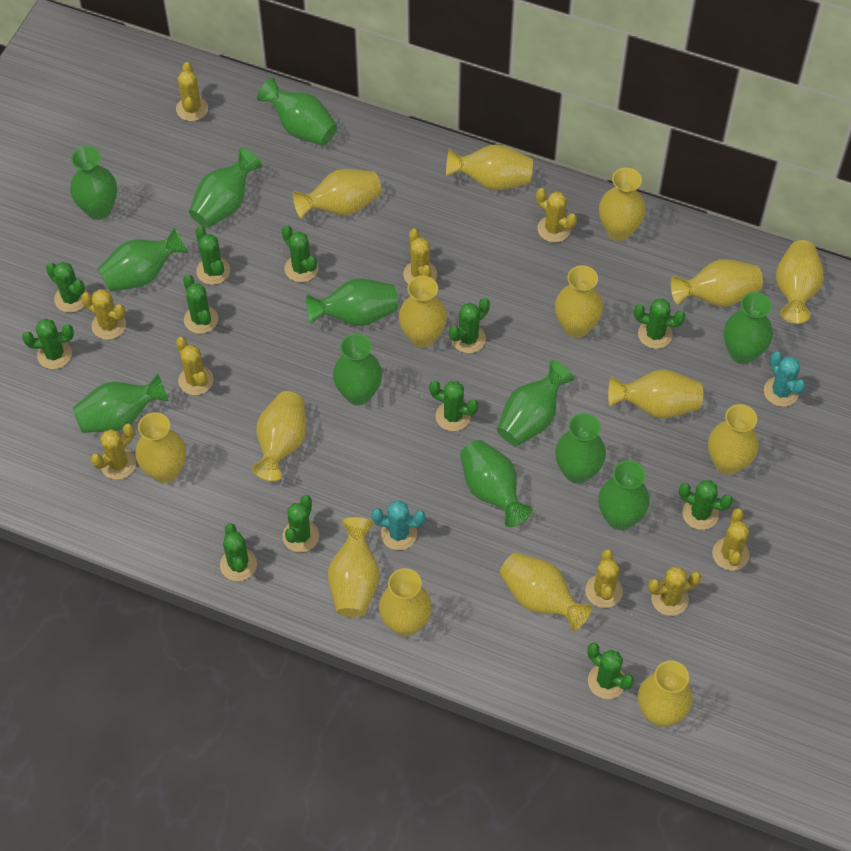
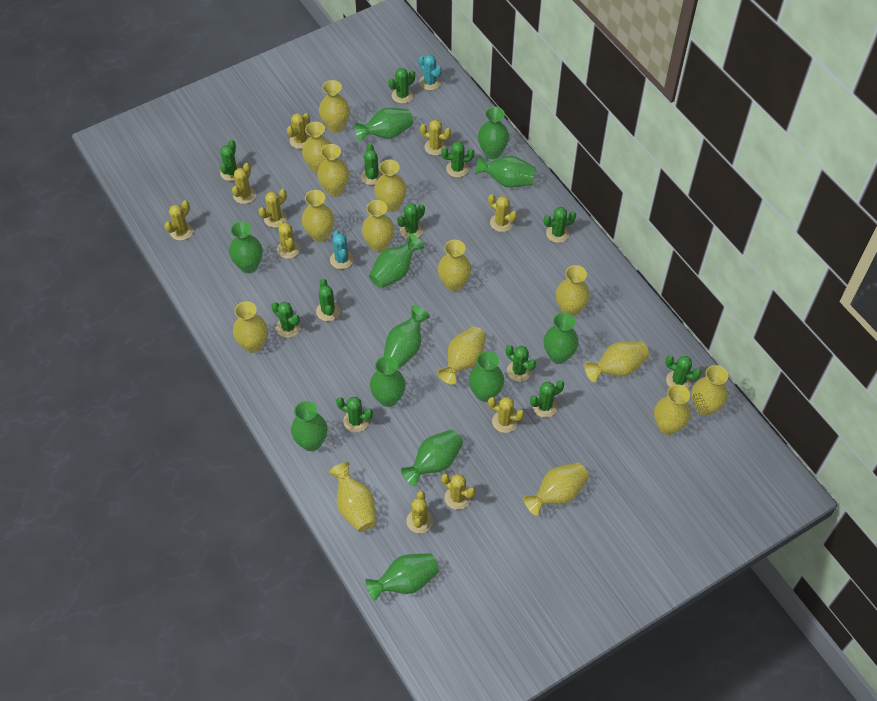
yellow cactus: 9 -> 10

